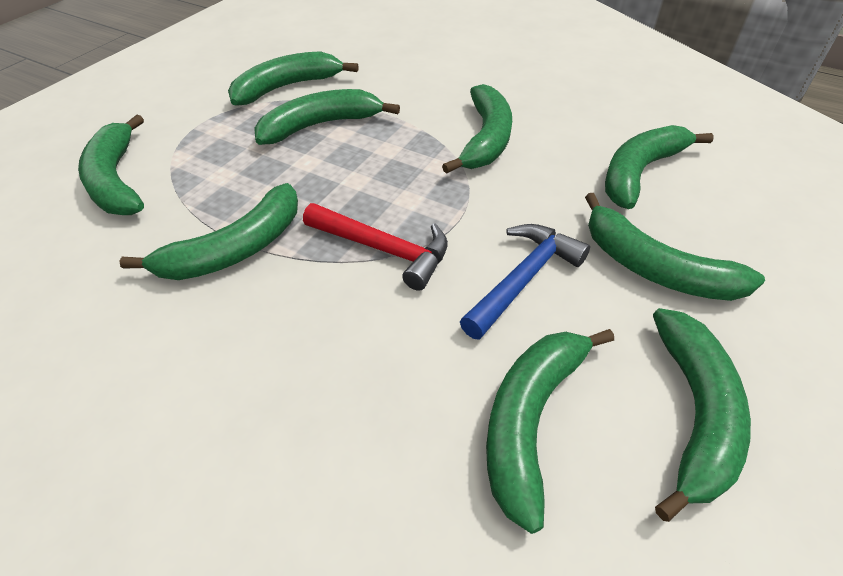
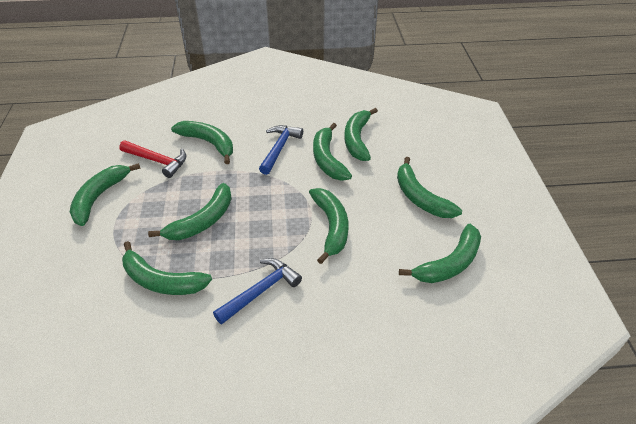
blue hammer: 1 -> 2

